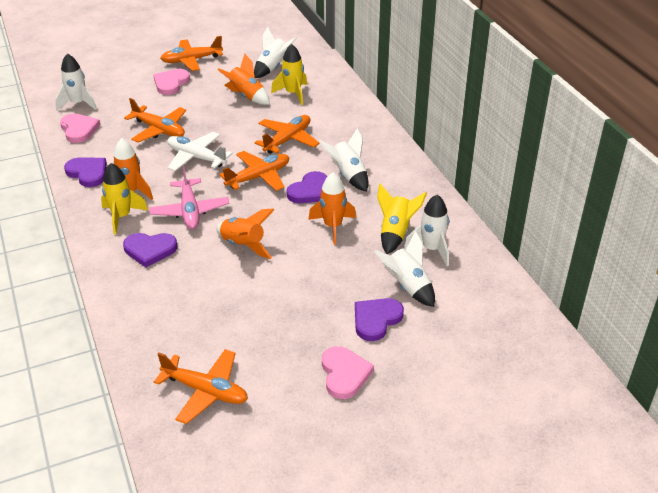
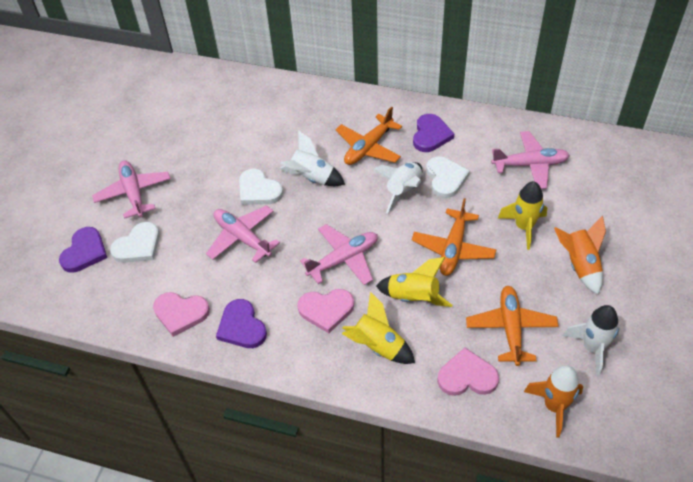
orange plane: 5 -> 3
orange rocket: 4 -> 2
pink plane: 1 -> 4
purple heart: 4 -> 3
white heart: 0 -> 3
white plane: 1 -> 0
white rocket: 5 -> 3

